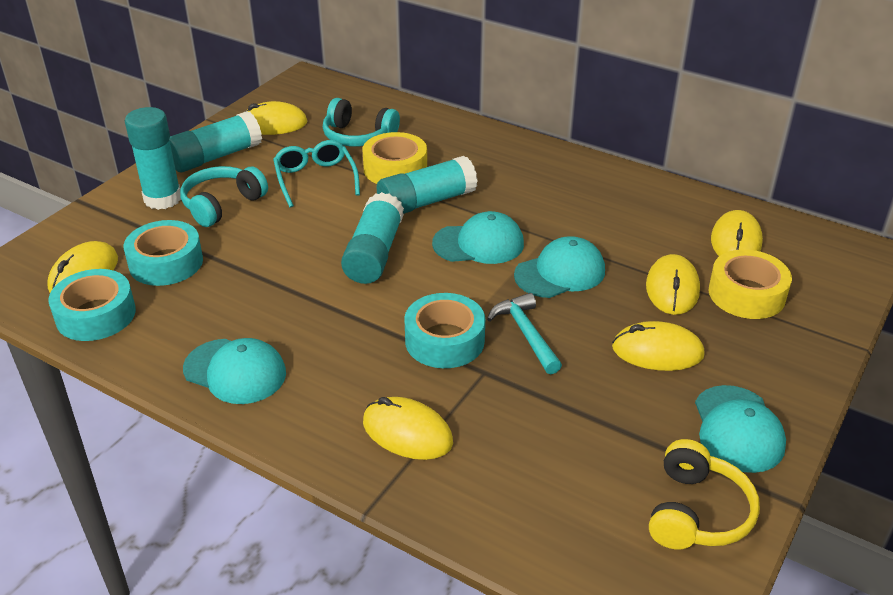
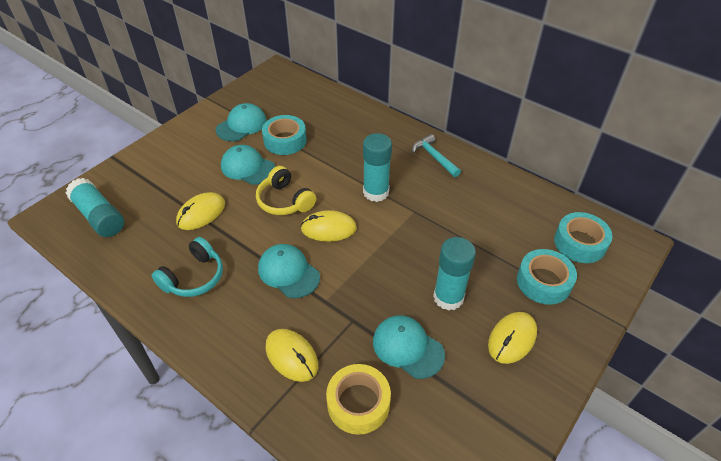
turquoise glasses: 1 -> 0
turquoise glue stick: 4 -> 3
turquoise headphones: 2 -> 1
yellow mouse: 6 -> 4
yellow tape: 2 -> 1

